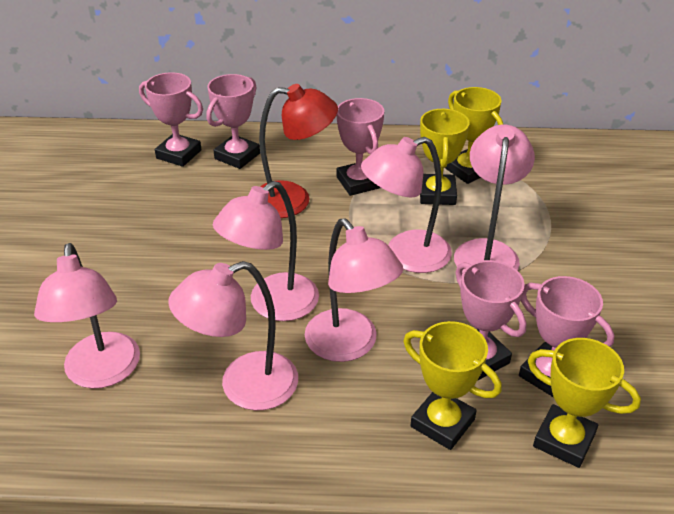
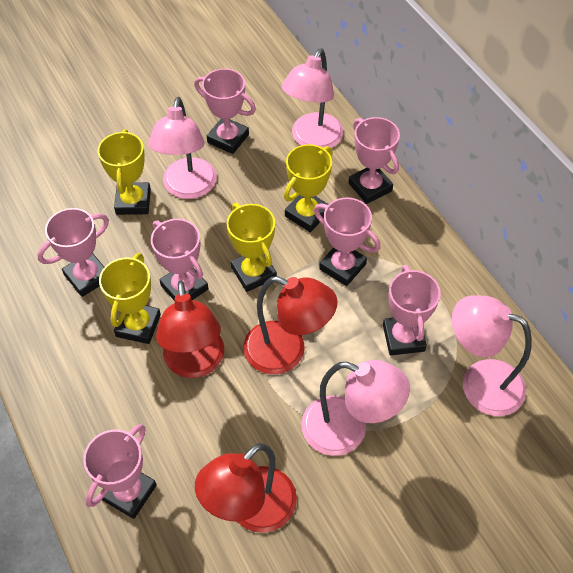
pink lamp: 6 -> 4
pink trophy: 5 -> 7
red lamp: 1 -> 3

